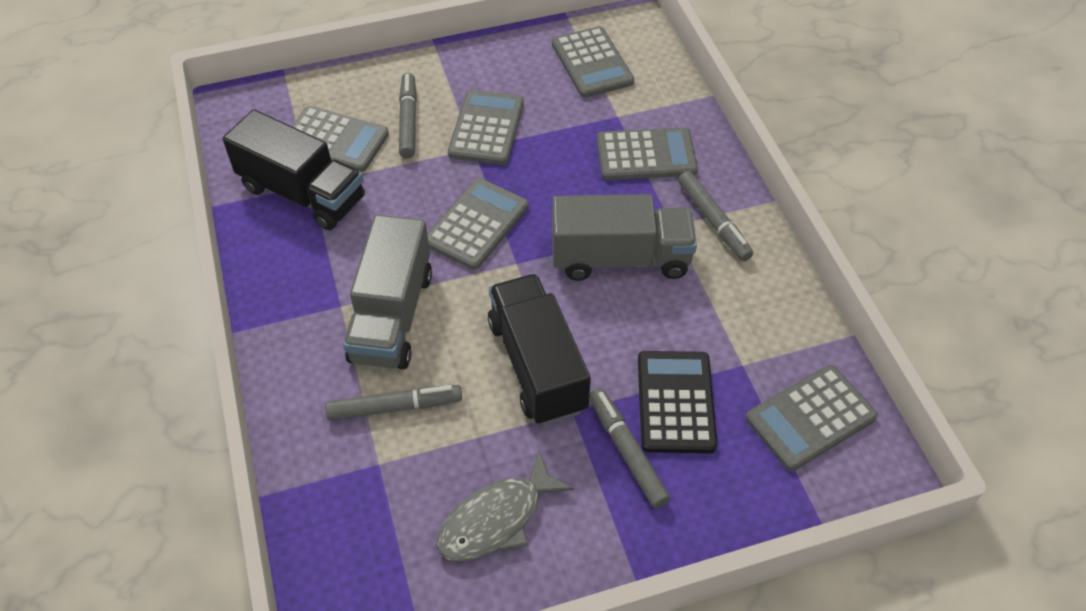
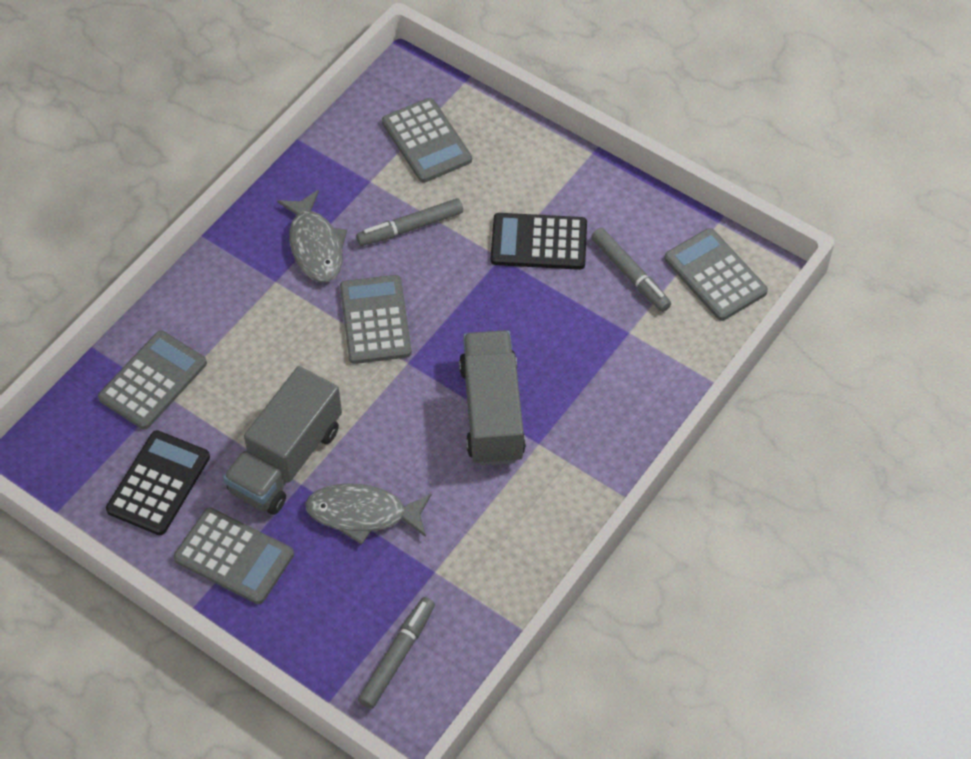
black calculator: 1 -> 2
black truck: 2 -> 0
grey calculator: 6 -> 5
grey fish: 1 -> 2
grey marker: 4 -> 3

